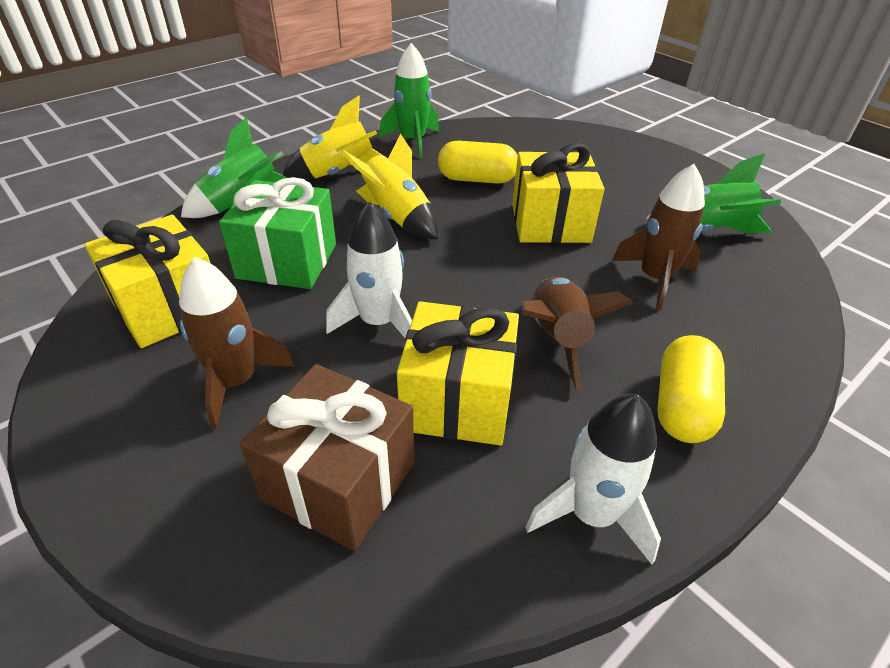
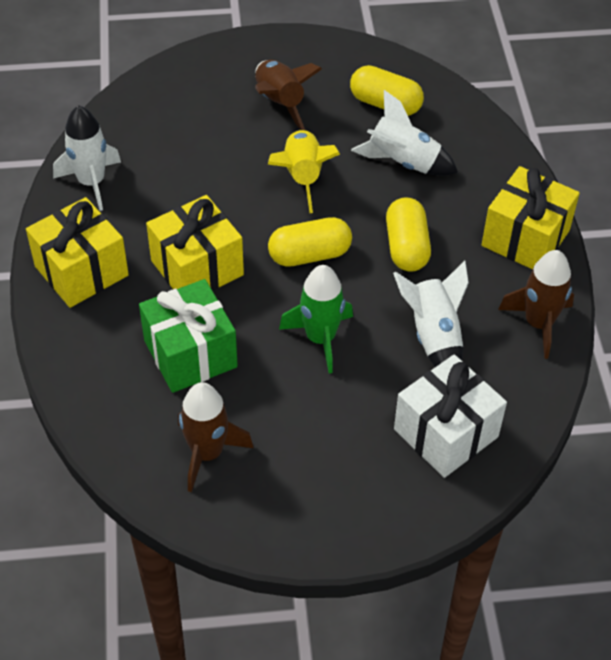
brown gift: 1 -> 0
green rocket: 3 -> 1
white gift: 0 -> 1
white rocket: 2 -> 3
yellow capsule: 2 -> 3
yellow rocket: 2 -> 1

